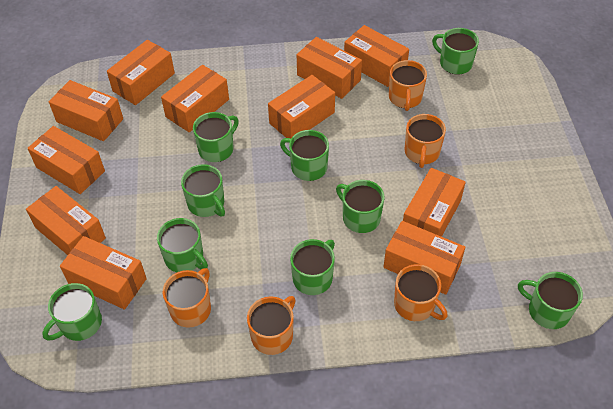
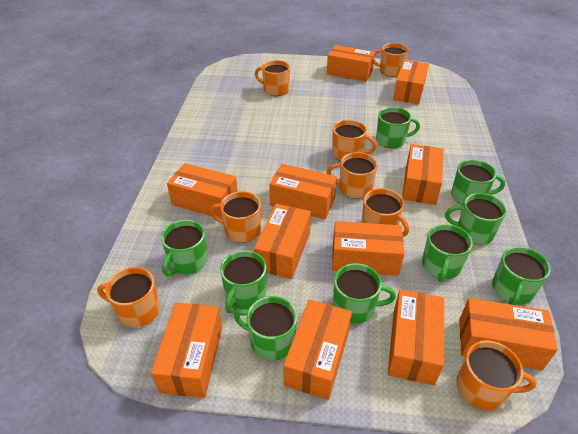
orange mug: 5 -> 8

